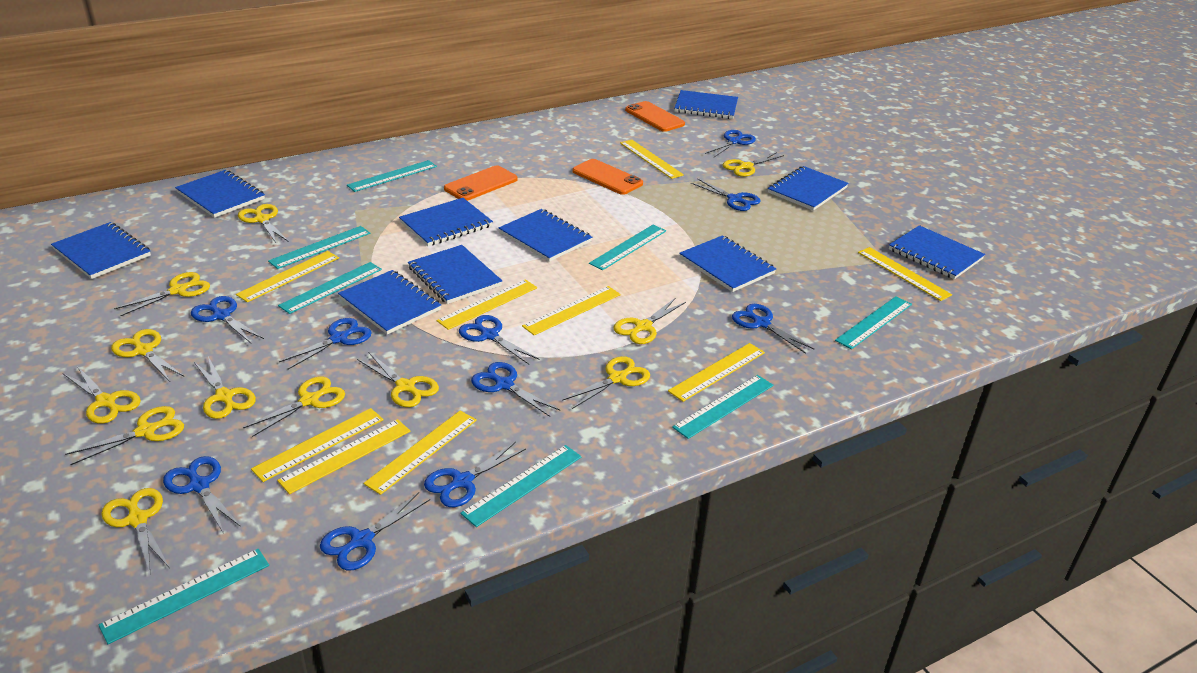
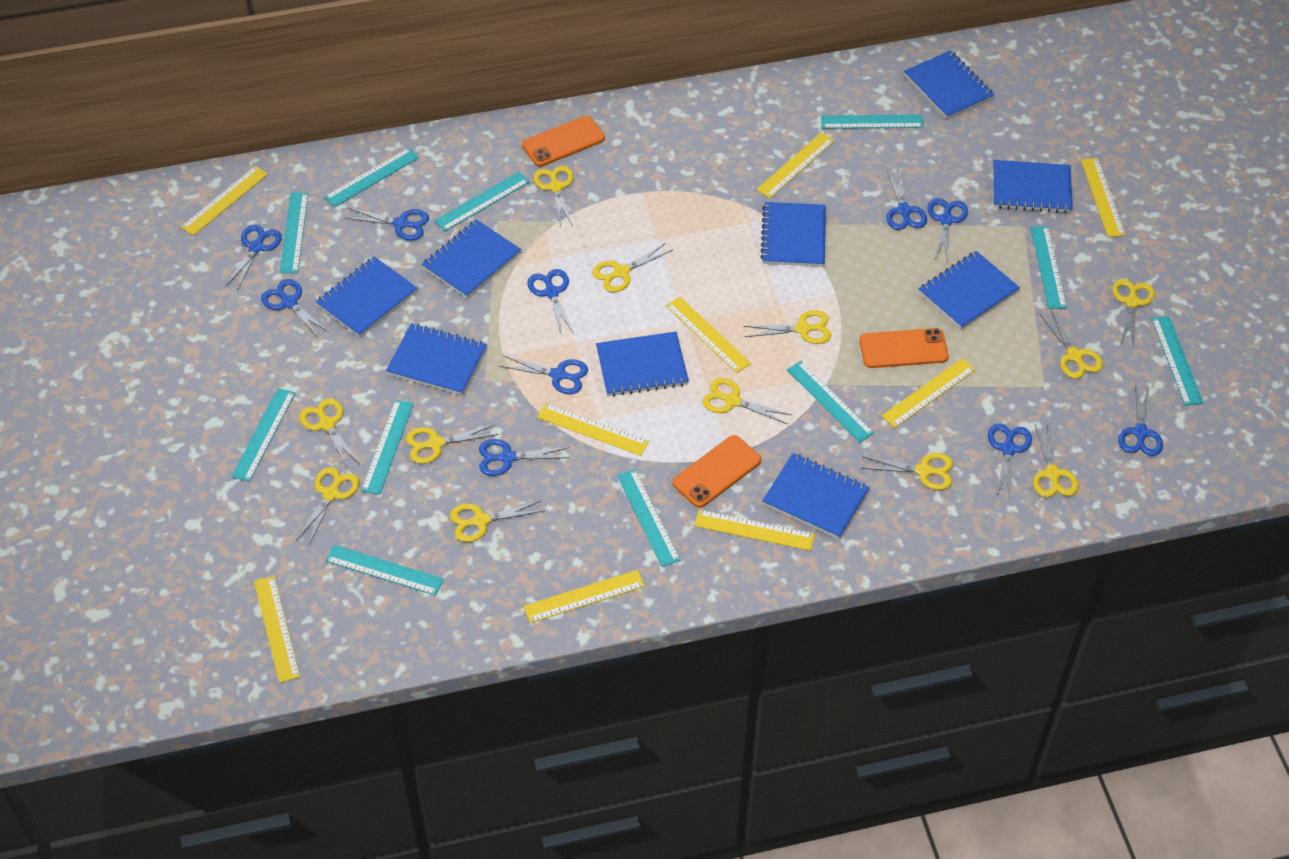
blue notebook: 10 -> 9
turquoise ruler: 8 -> 11

